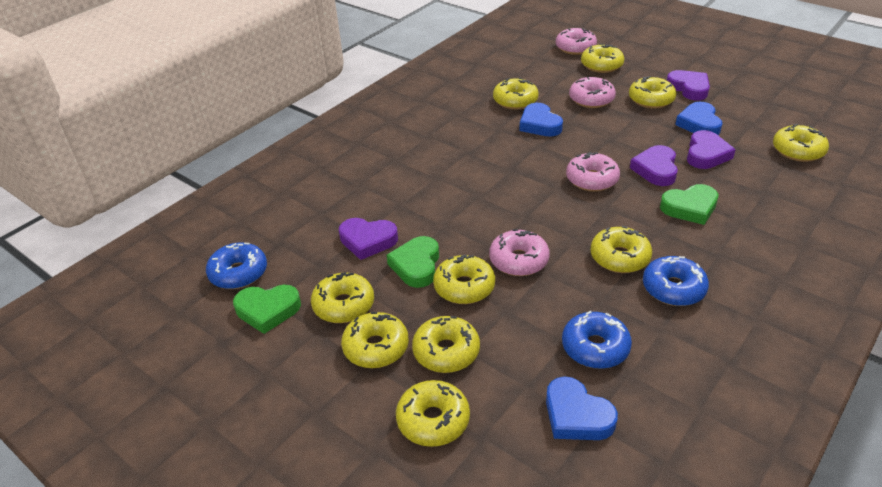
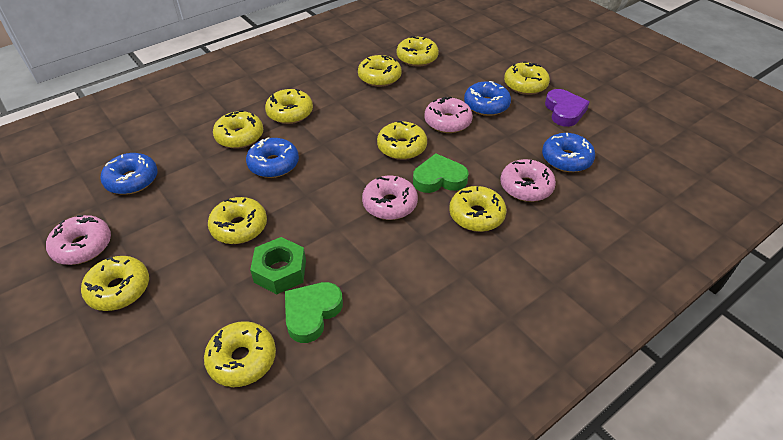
blue donut: 3 -> 4
blue heart: 3 -> 0
green heart: 3 -> 2
green nut: 0 -> 1
purple heart: 4 -> 1

